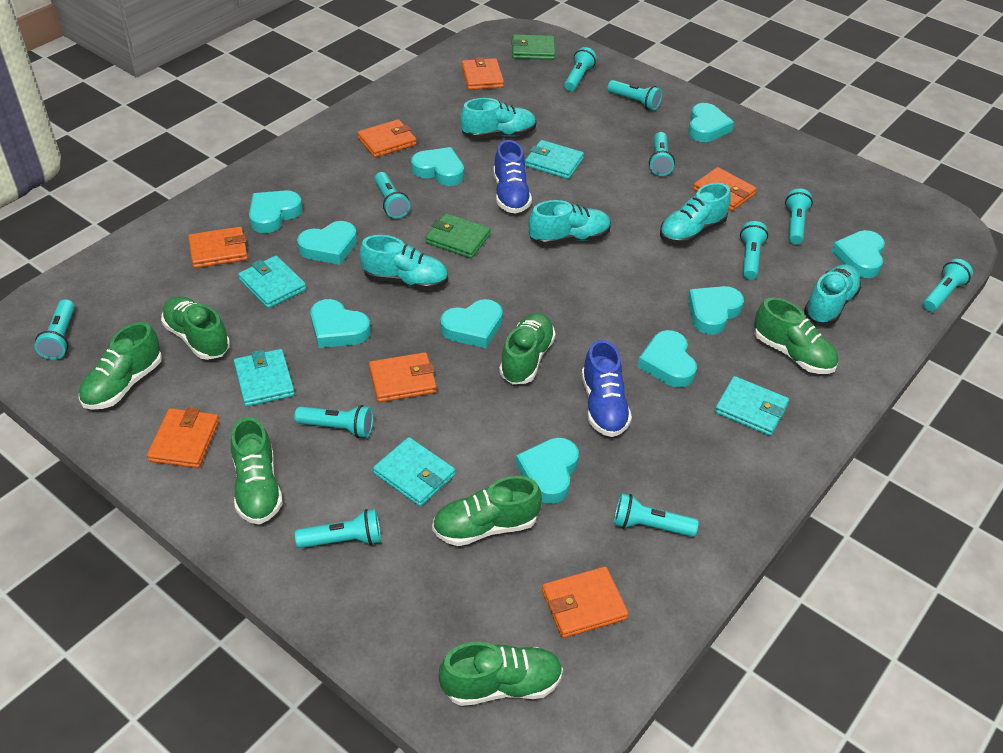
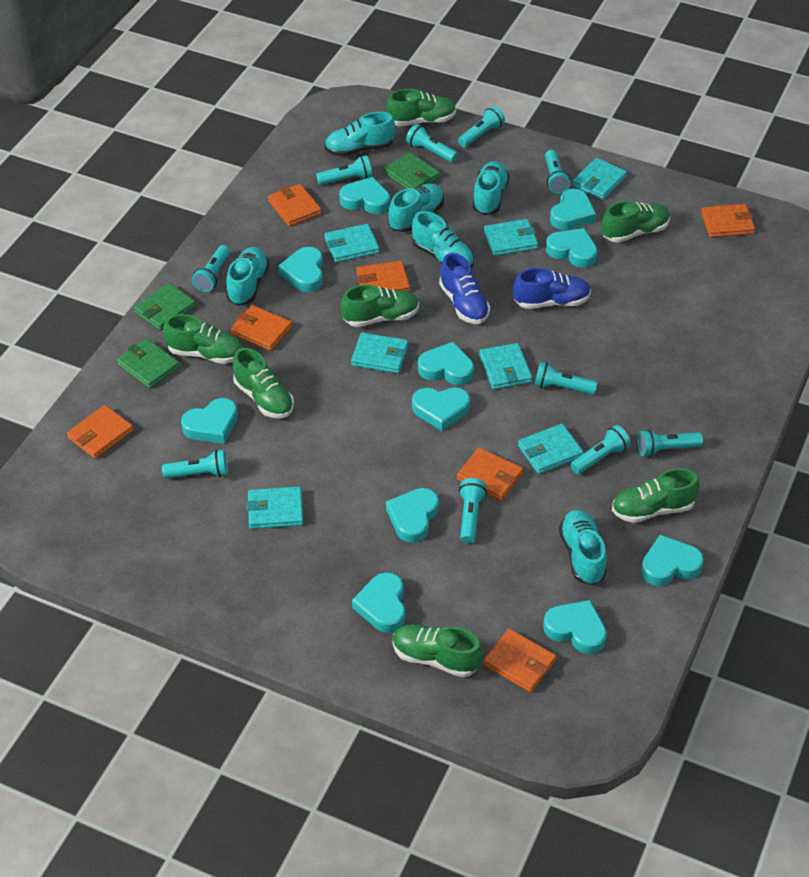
green wallet: 2 -> 3
turquoise flashlight: 11 -> 10
turquoise heart: 10 -> 11
turquoise shoe: 5 -> 6
turquoise wallet: 5 -> 7

